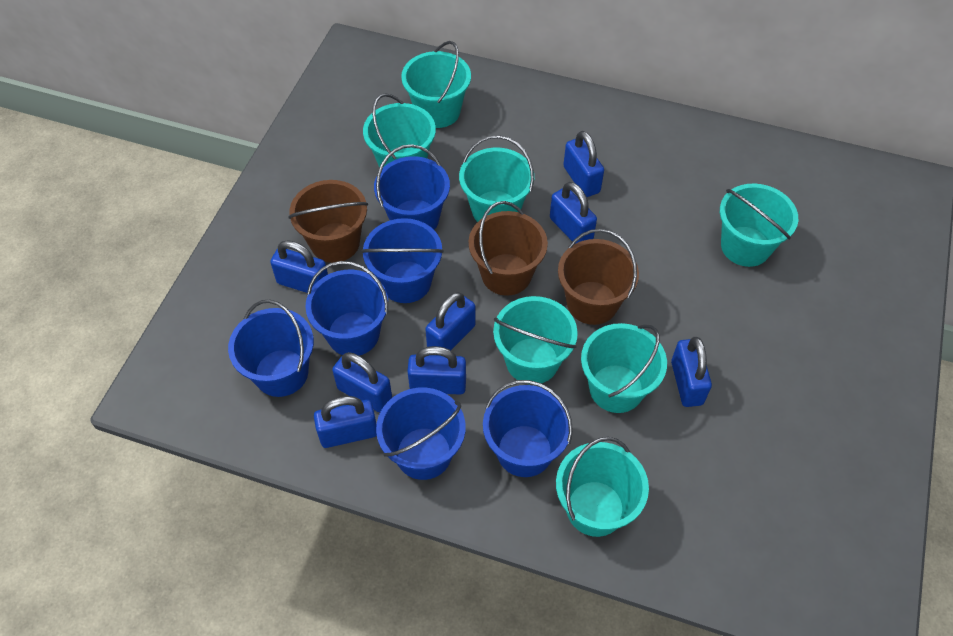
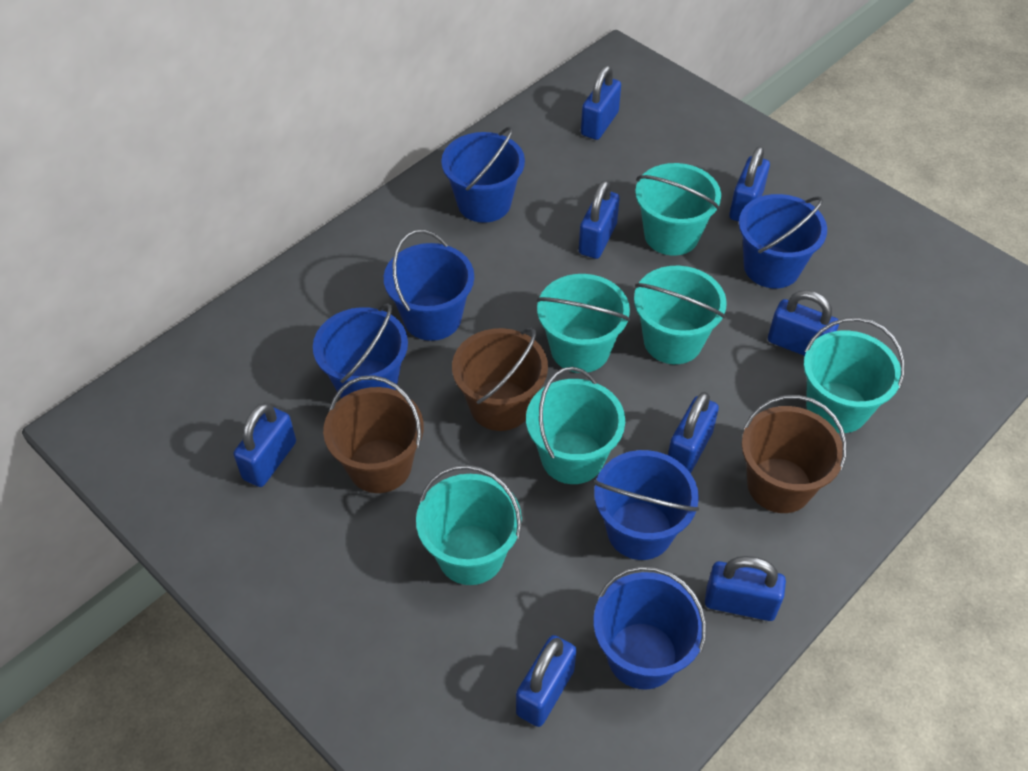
turquoise bucket: 7 -> 6

